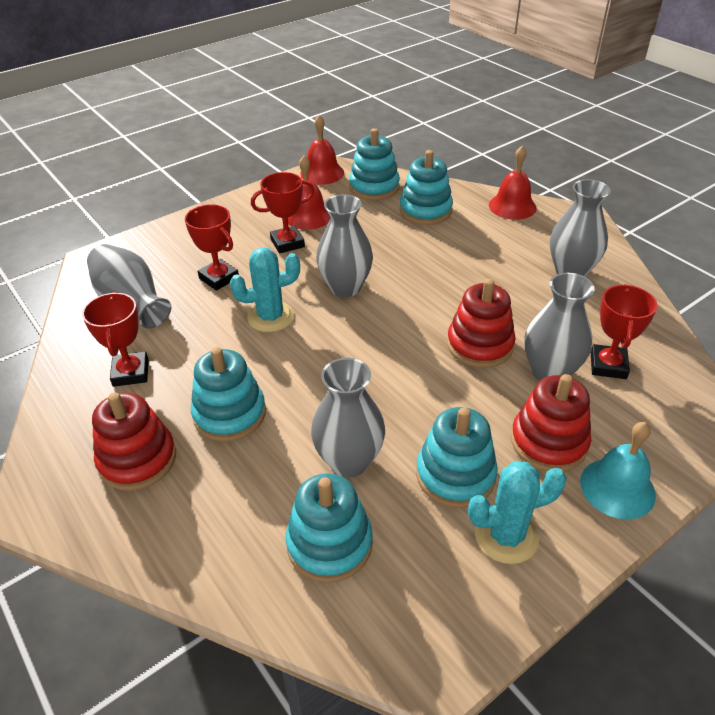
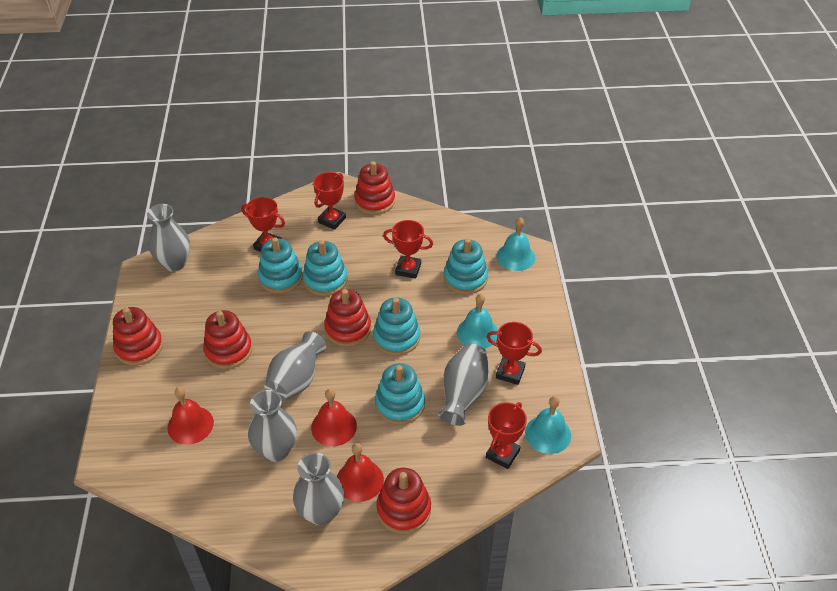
red stacking toy: 3 -> 5
red trophy: 4 -> 5
turquoise bell: 1 -> 3
turquoise cactus: 2 -> 0

